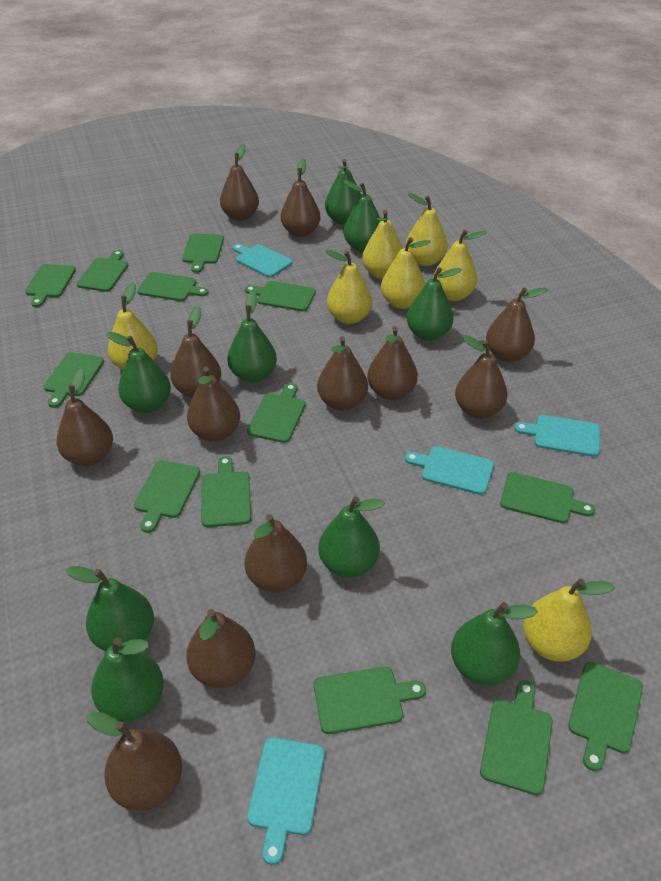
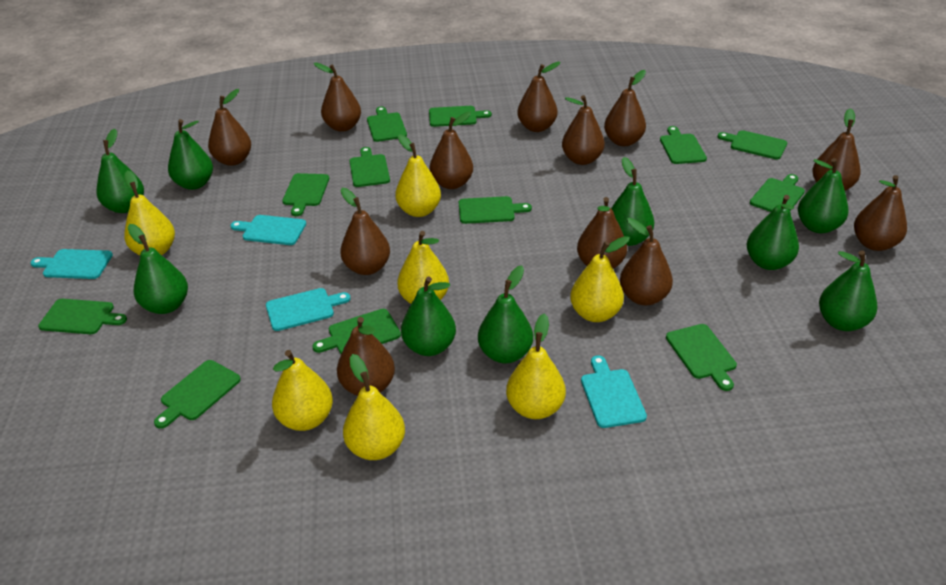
green cutting board: 13 -> 12

